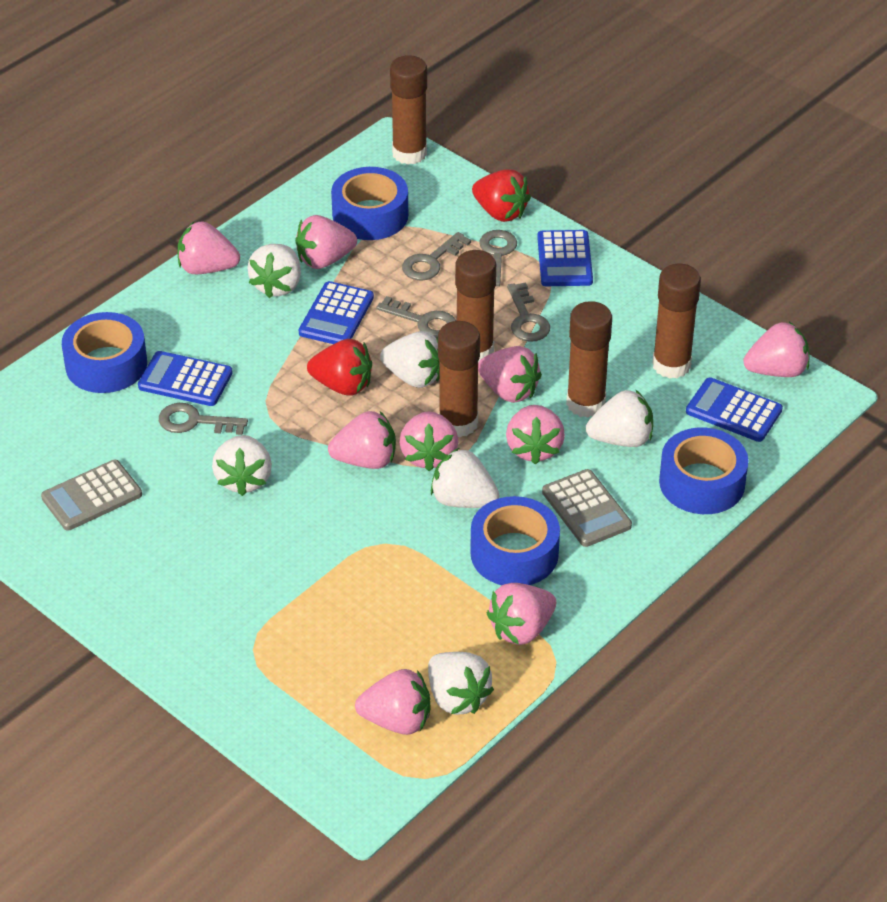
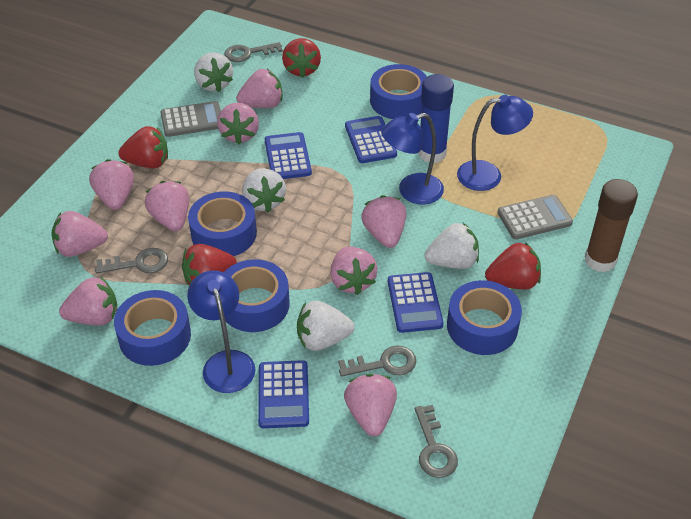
blue glue stick: 0 -> 1
blue lamp: 0 -> 3
blue tape: 4 -> 5
brown glue stick: 5 -> 1
grey key: 5 -> 4
red strawberry: 2 -> 4
white strawberry: 6 -> 4

